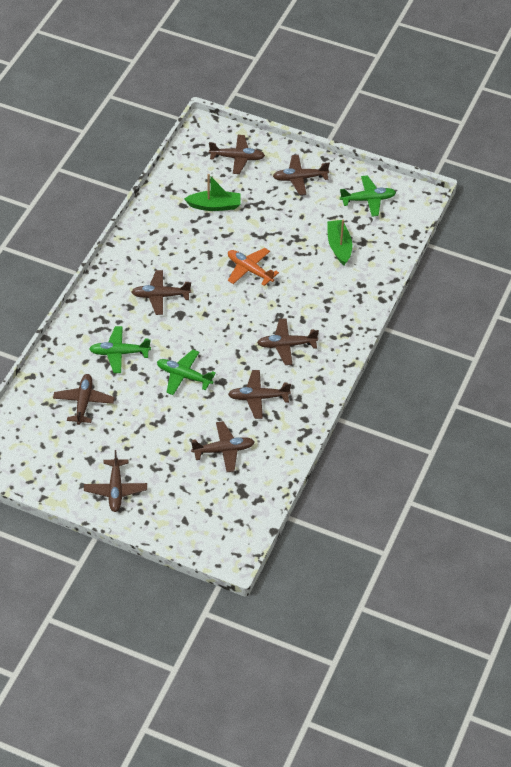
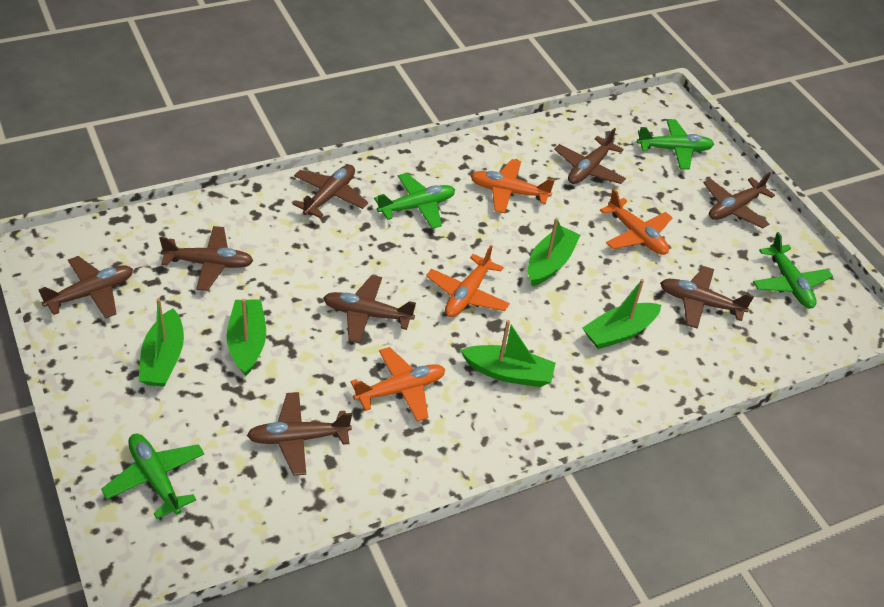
green boat: 2 -> 5
green plane: 3 -> 4
orange plane: 1 -> 4

